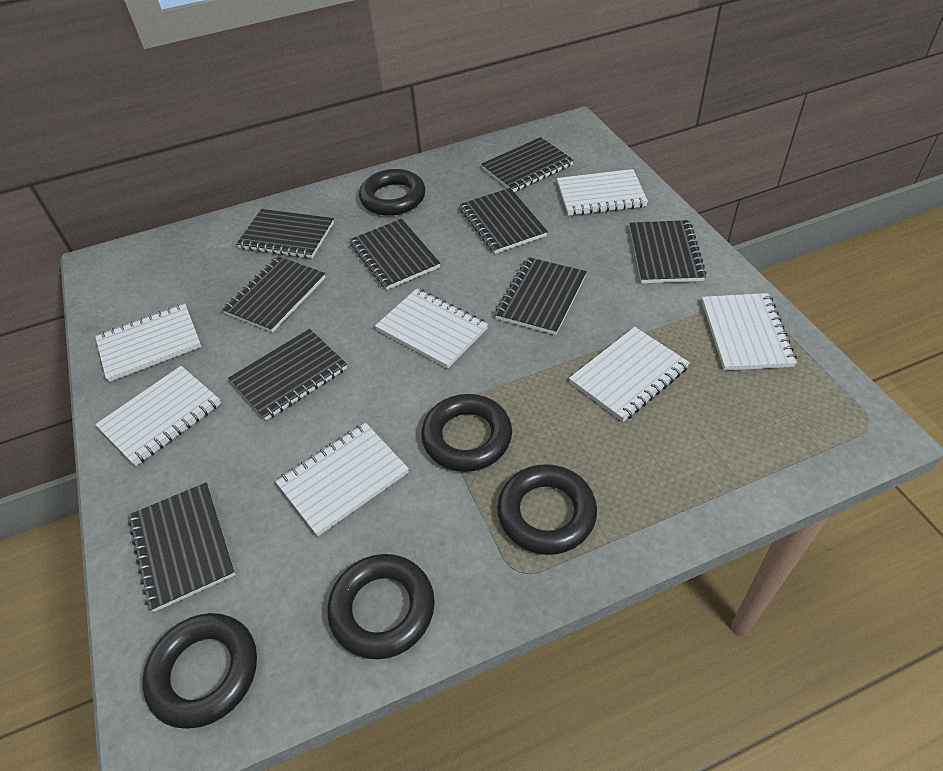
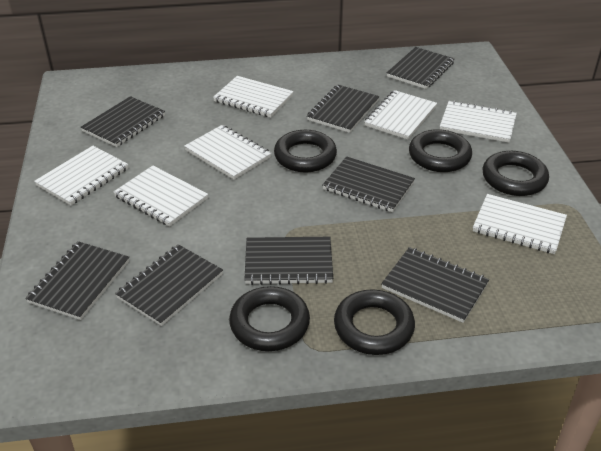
black notebook: 9 -> 8

